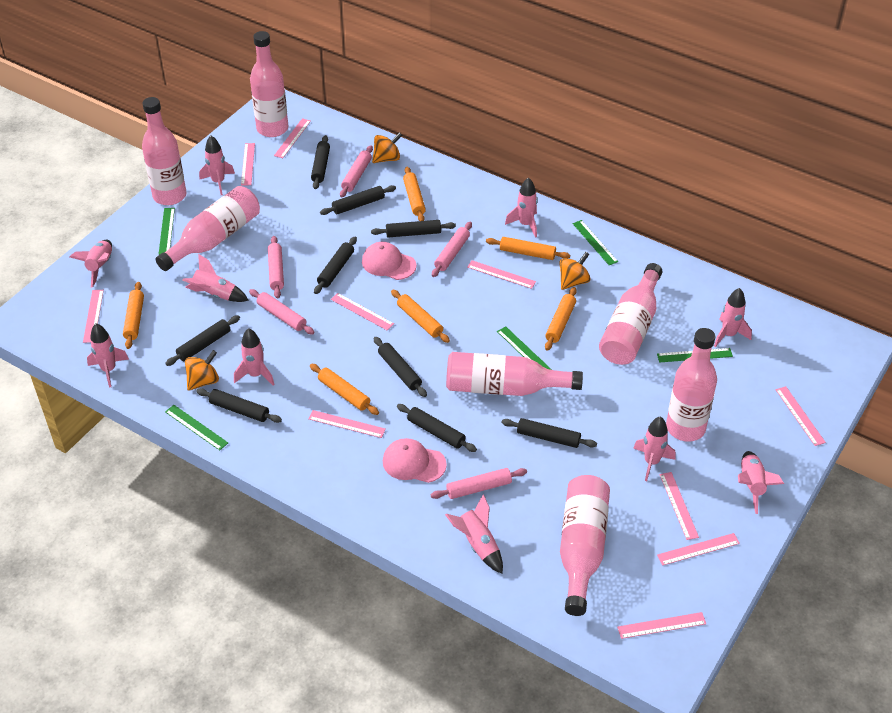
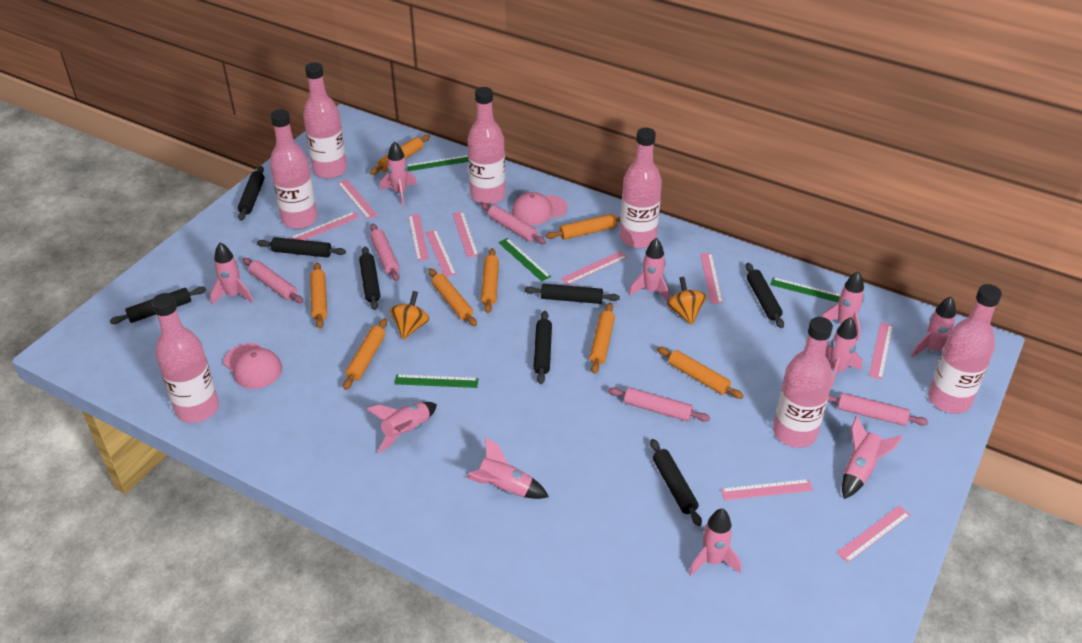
black rolling pin: 9 -> 8
green ruler: 5 -> 4
orange rolling pin: 6 -> 8
orange spinning top: 3 -> 2

